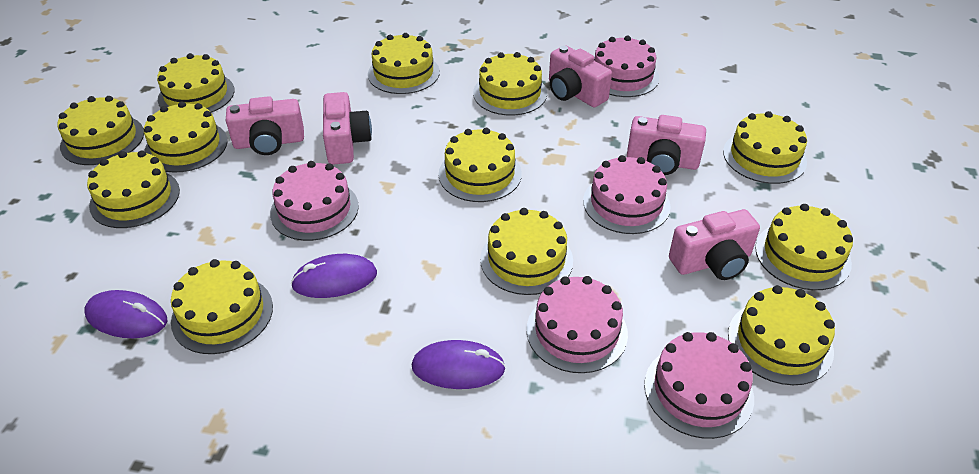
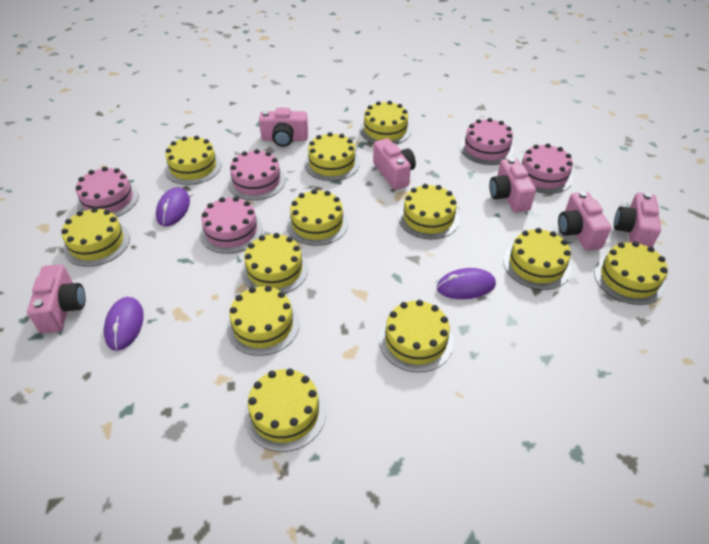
pink camera: 5 -> 6

